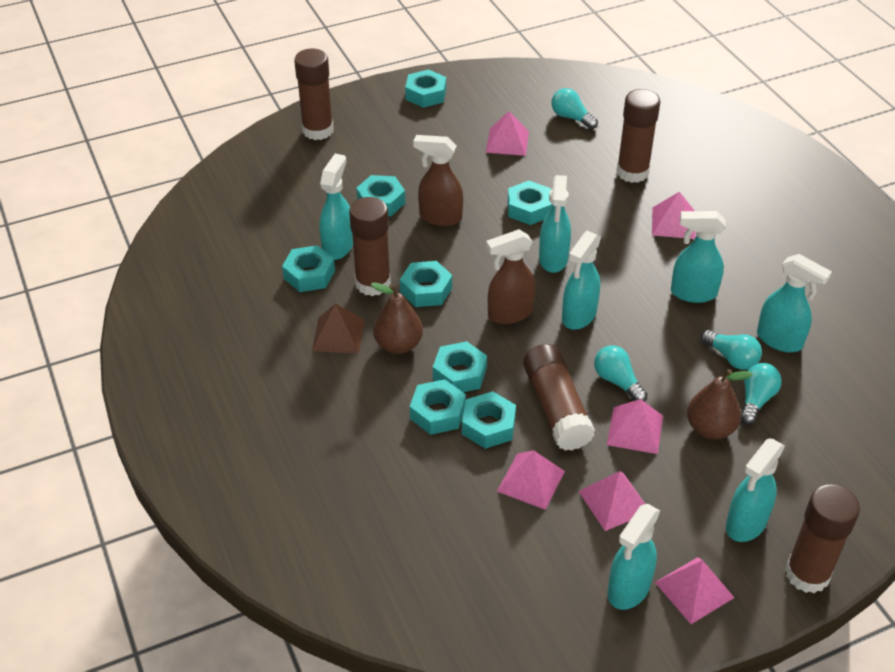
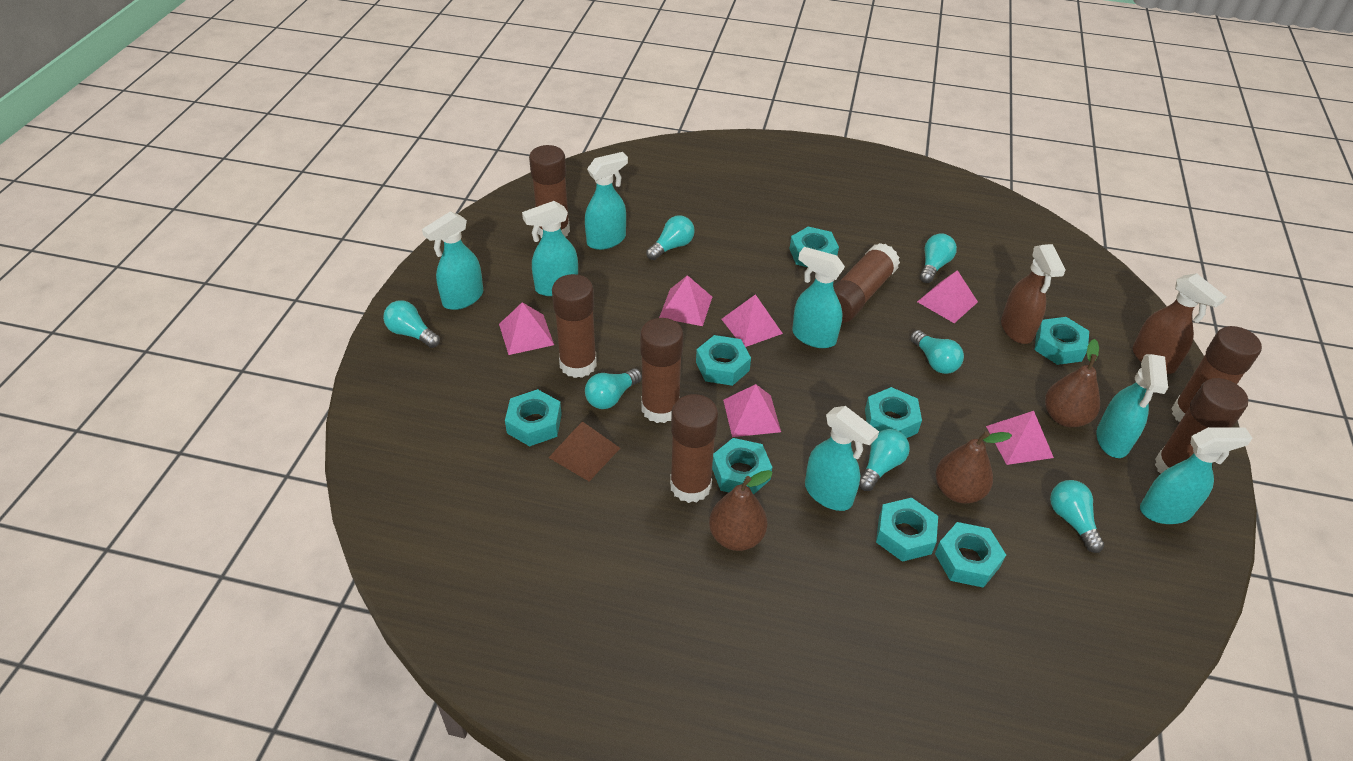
brown glue stick: 5 -> 7
brown pear: 2 -> 3
turquoise light bulb: 4 -> 7

